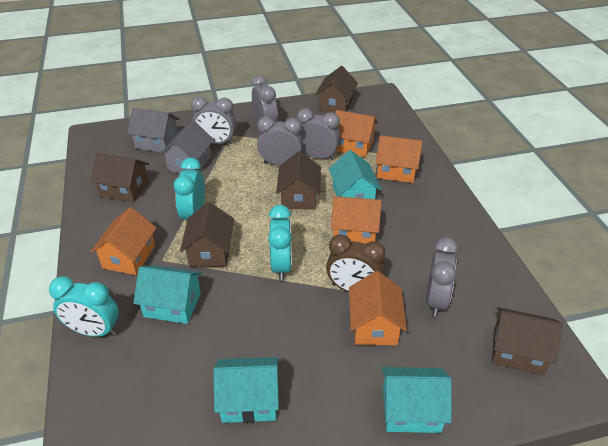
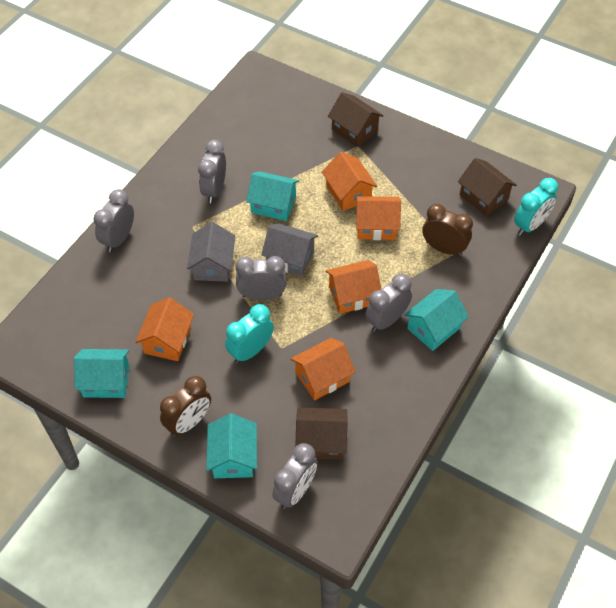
brown clock: 1 -> 2
brown house: 5 -> 3
turquoise clock: 3 -> 2

